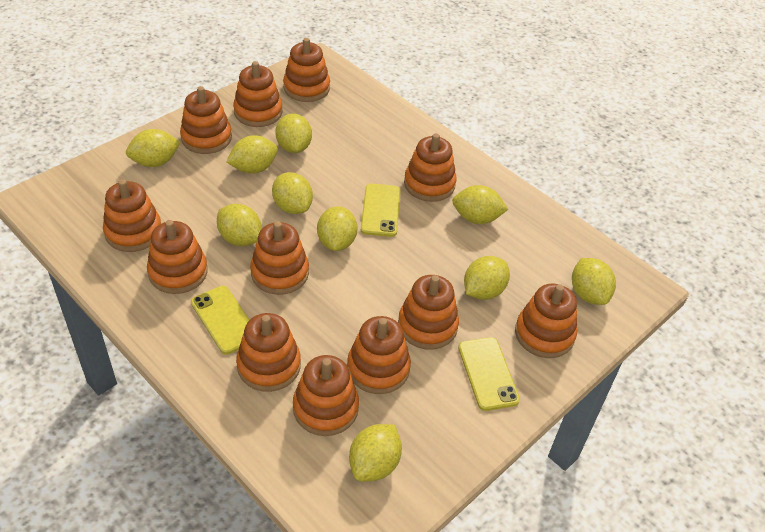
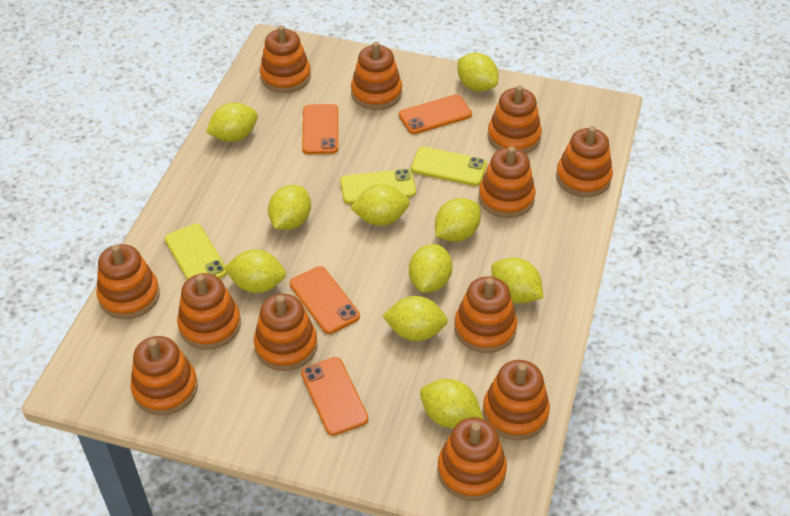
orange phone: 0 -> 4

